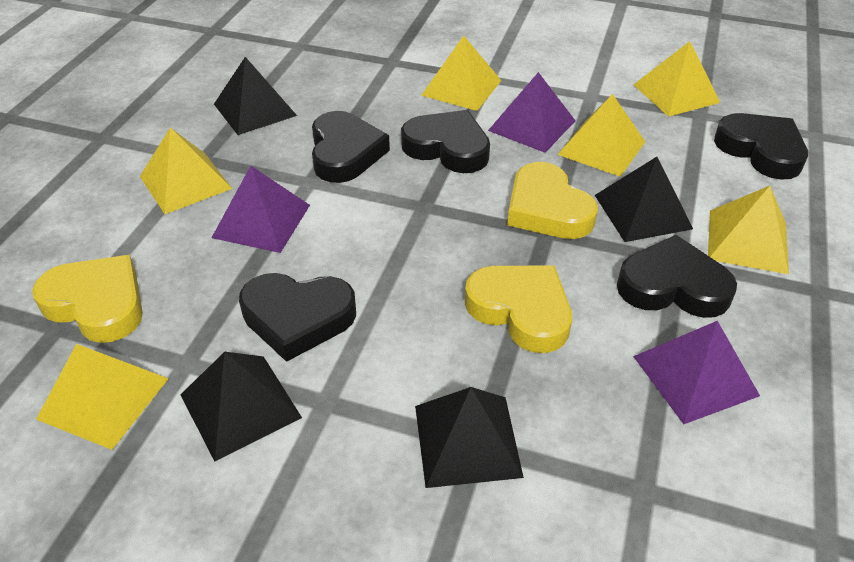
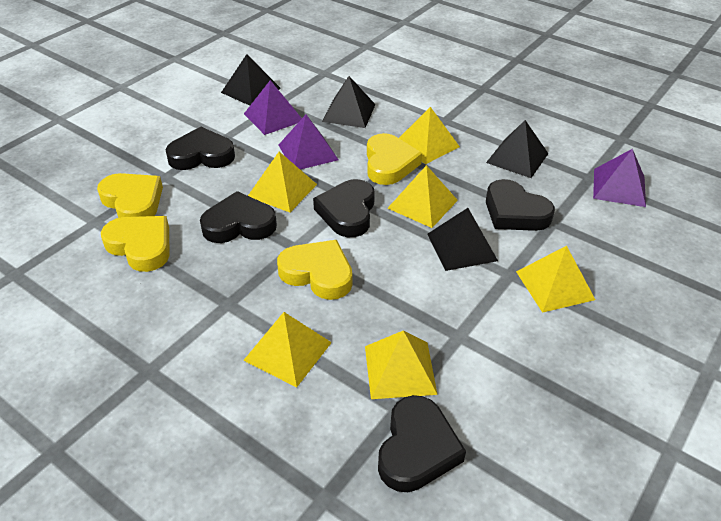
yellow heart: 3 -> 4

